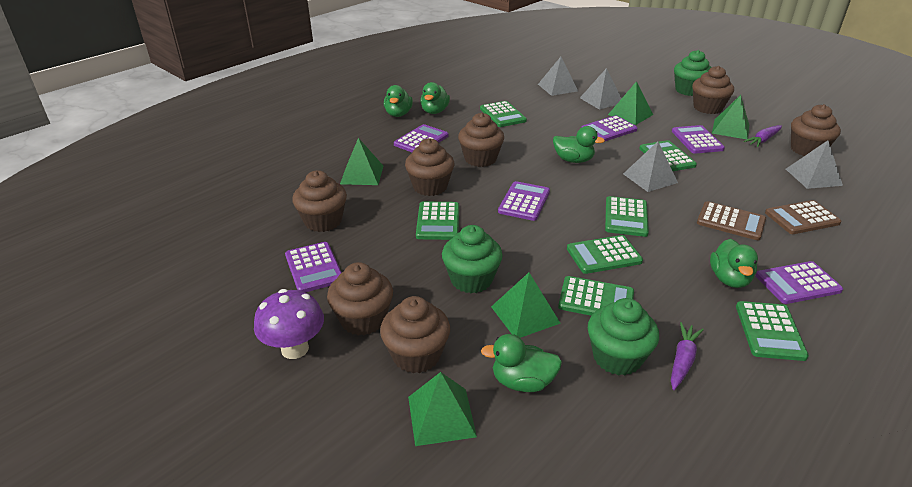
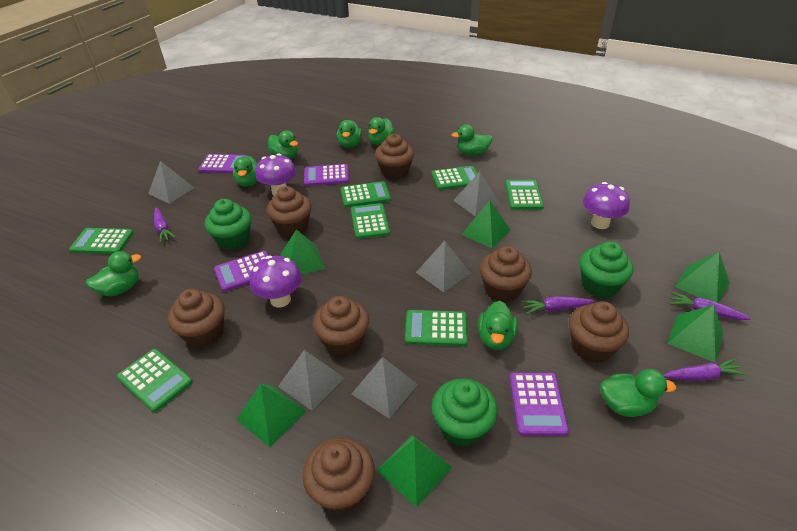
brown calculator: 2 -> 0
green duck: 5 -> 8
green pyramid: 5 -> 6
grey pyramid: 4 -> 5
purple calculator: 6 -> 4
purple carrot: 2 -> 4
purple mushroom: 1 -> 3

